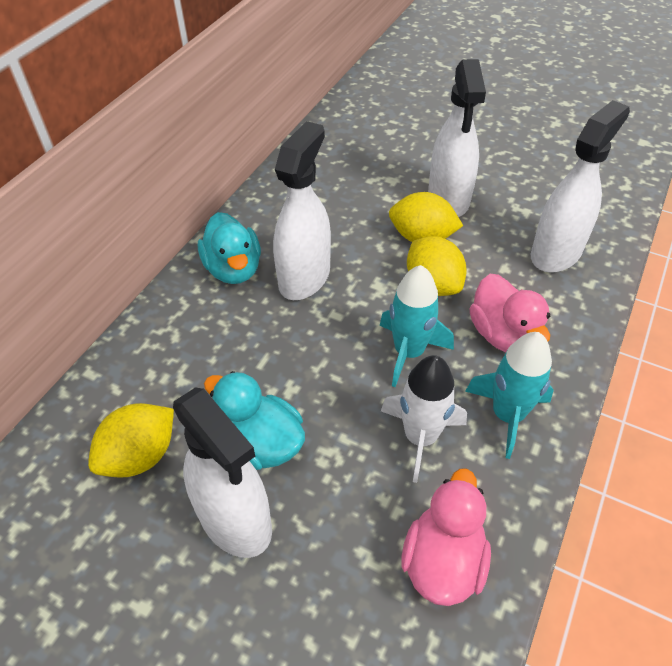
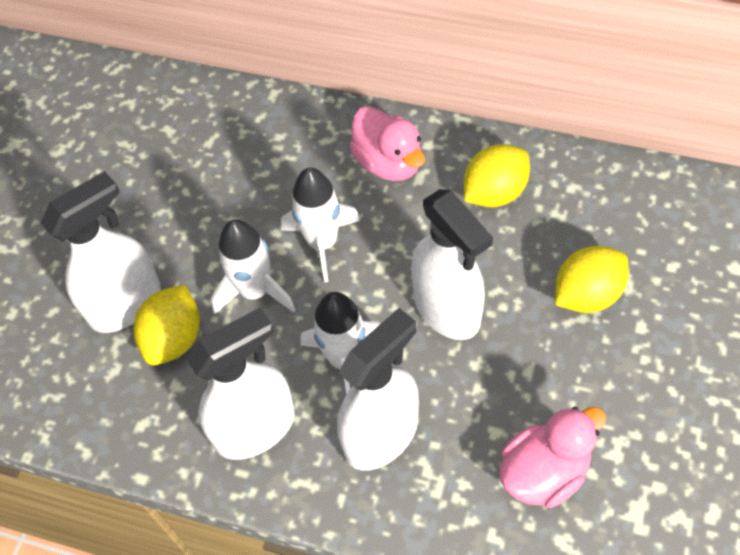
turquoise duck: 2 -> 0
turquoise rocket: 2 -> 0
white rocket: 1 -> 3

